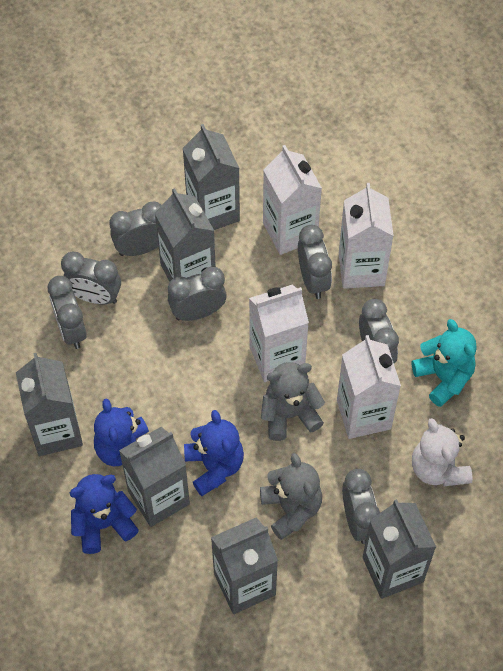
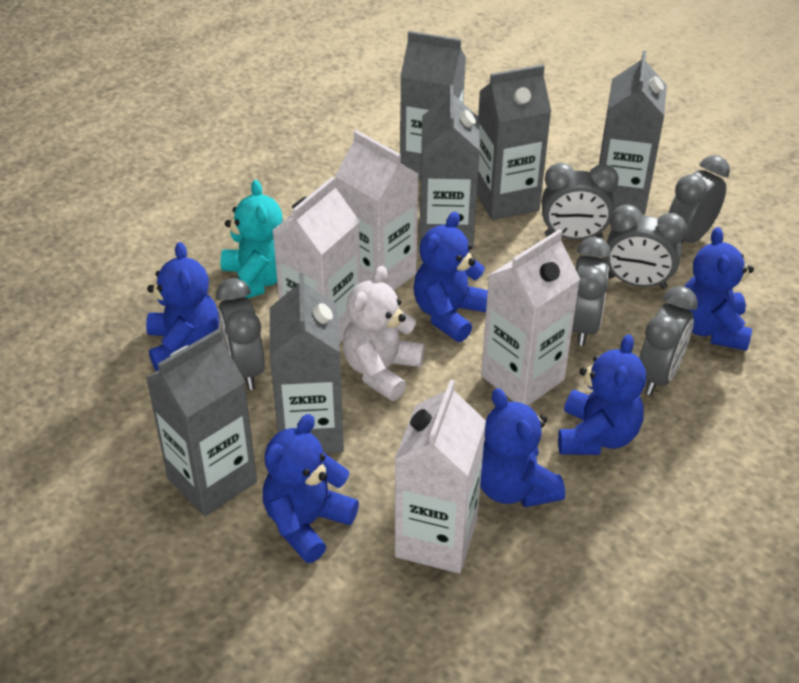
blue teddy bear: 3 -> 6
grey clock: 7 -> 6
grey teddy bear: 2 -> 0

